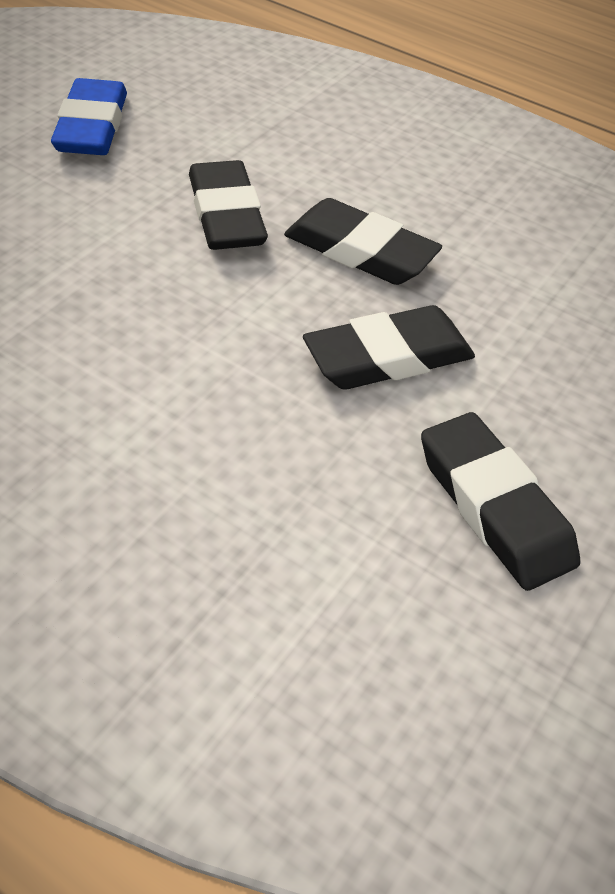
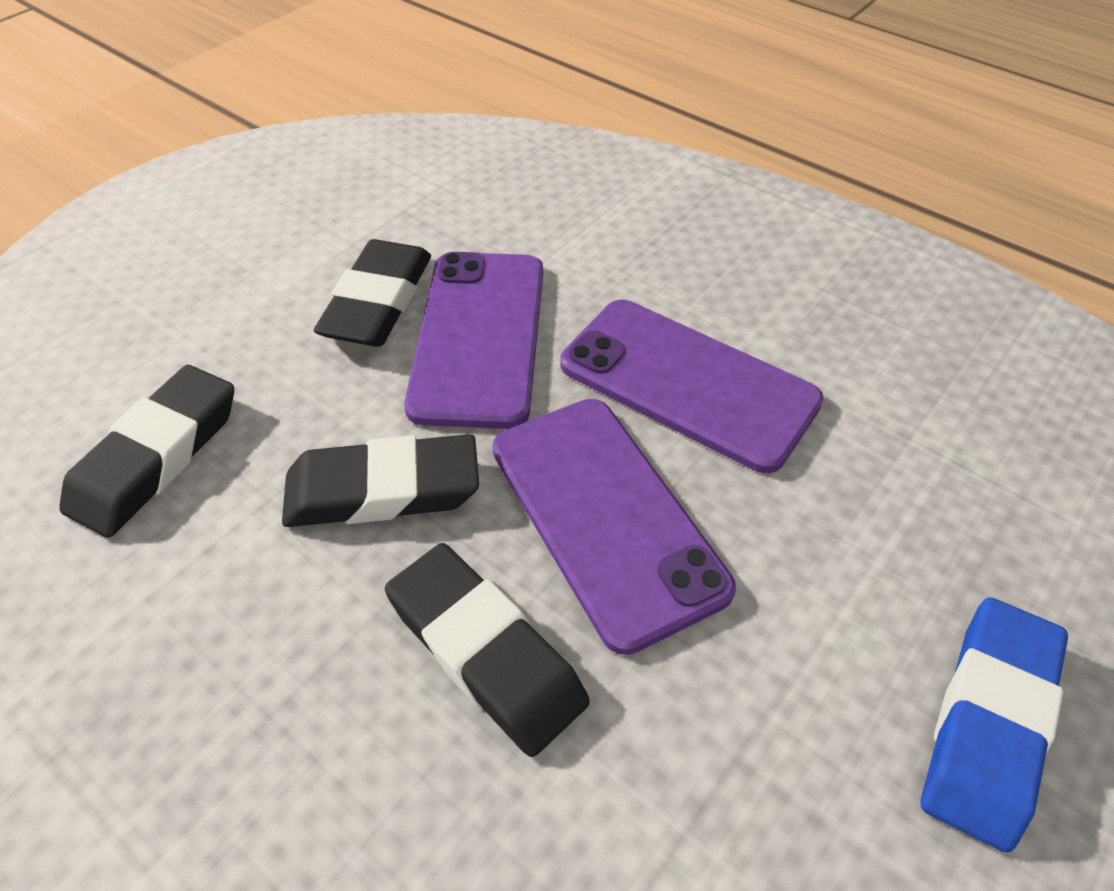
purple phone: 0 -> 3

